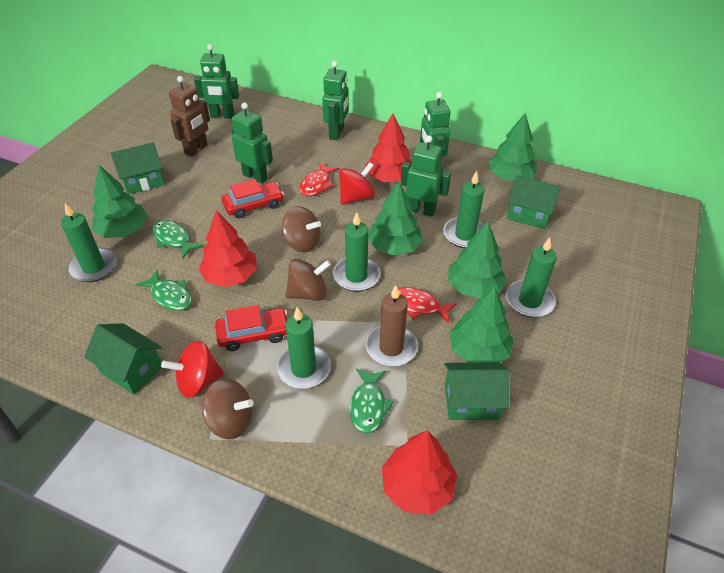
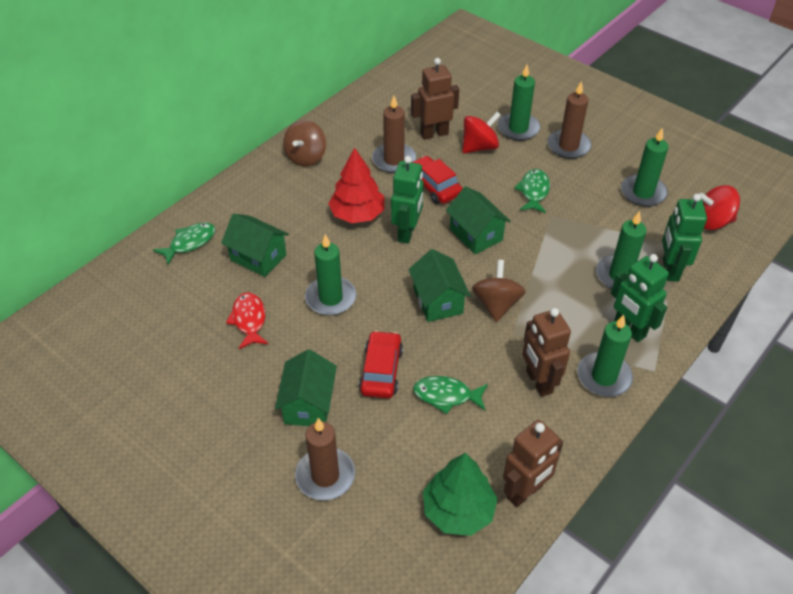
brown candle: 1 -> 3
brown robot: 1 -> 3
brown spinning top: 3 -> 2
green robot: 5 -> 3
green tree: 5 -> 1
red fish: 2 -> 1
red tree: 3 -> 1

